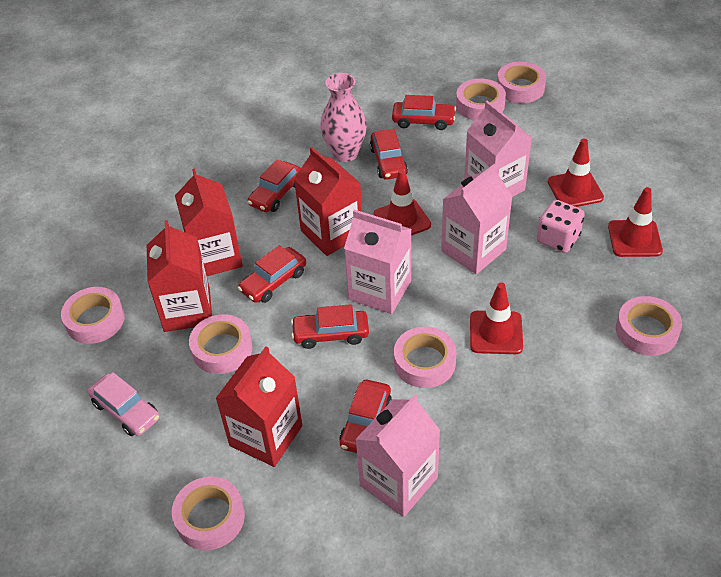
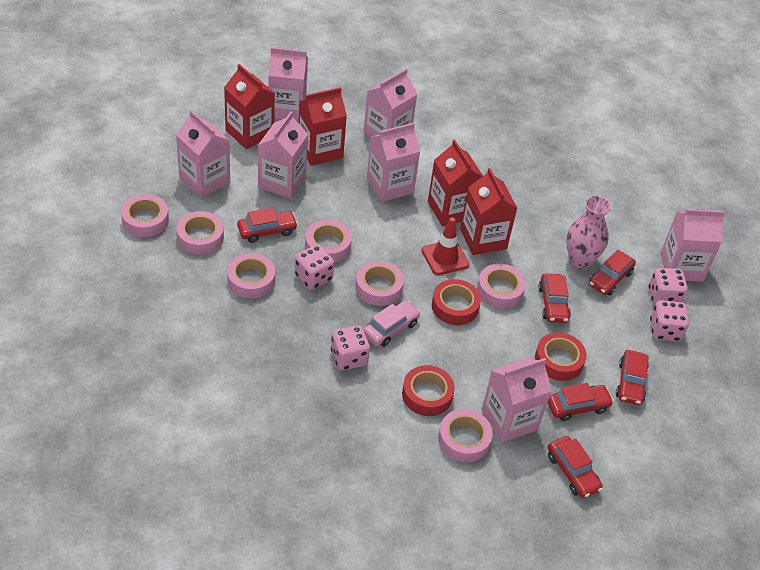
pink carton: 4 -> 7
pink dice: 1 -> 4
red tape: 0 -> 3
red traffic cone: 4 -> 1

